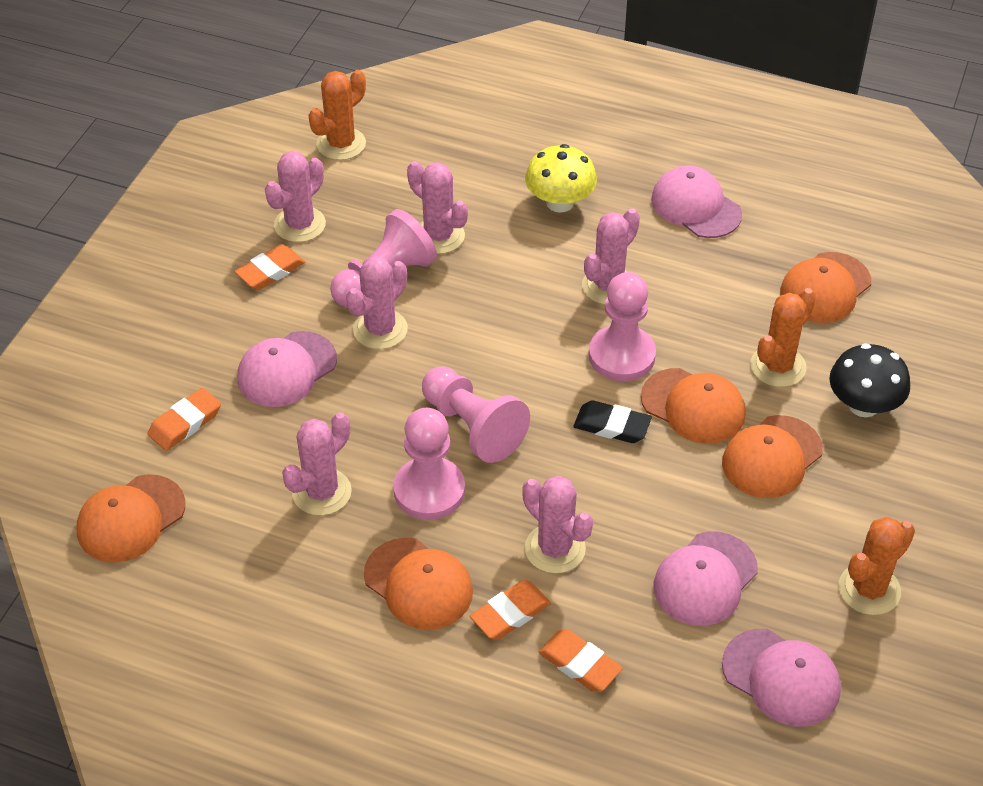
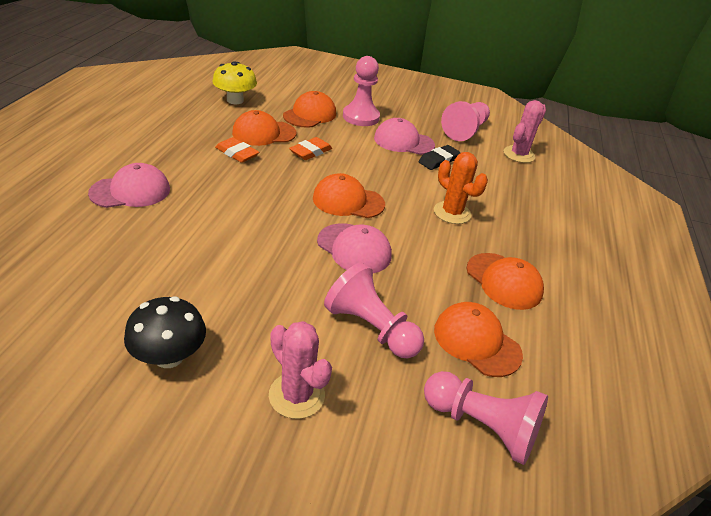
orange cactus: 3 -> 1
orange eraser: 4 -> 2
pink cactus: 6 -> 2
pink cap: 4 -> 3

